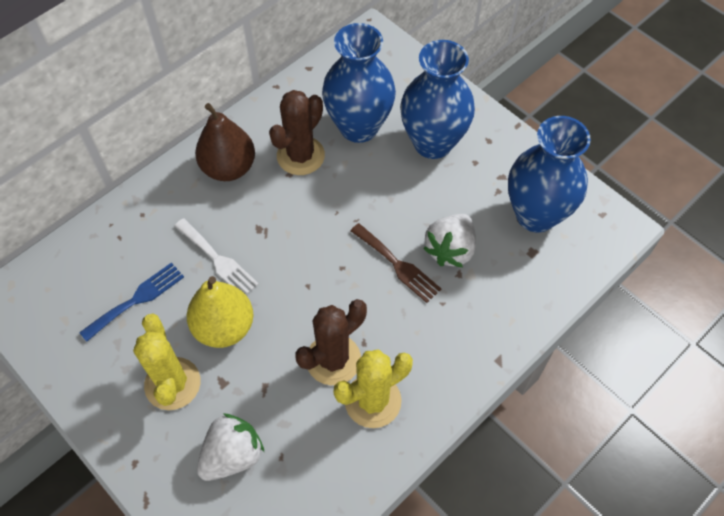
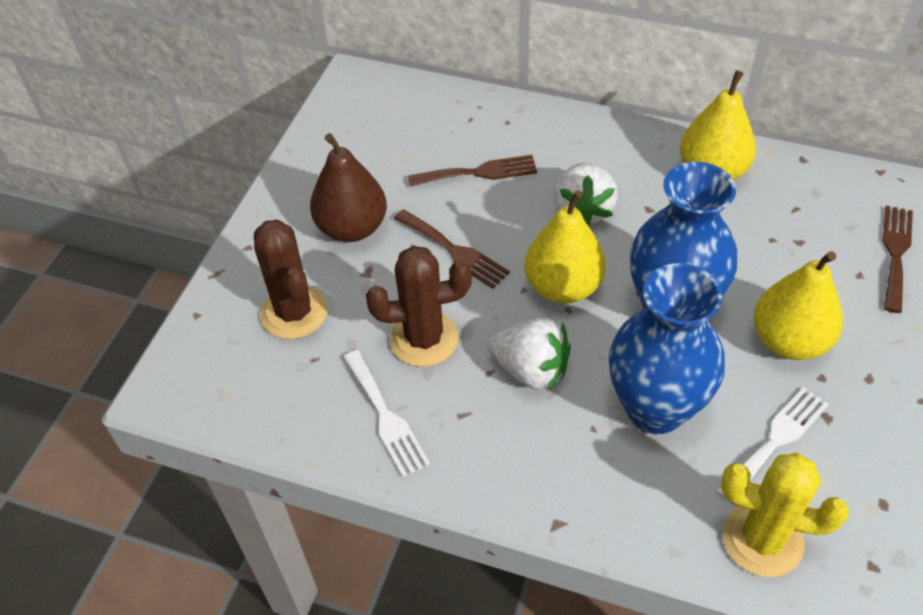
blue fork: 1 -> 0
blue vase: 3 -> 2
brown fork: 1 -> 3
white fork: 1 -> 2
yellow cactus: 2 -> 1
yellow pear: 1 -> 3

